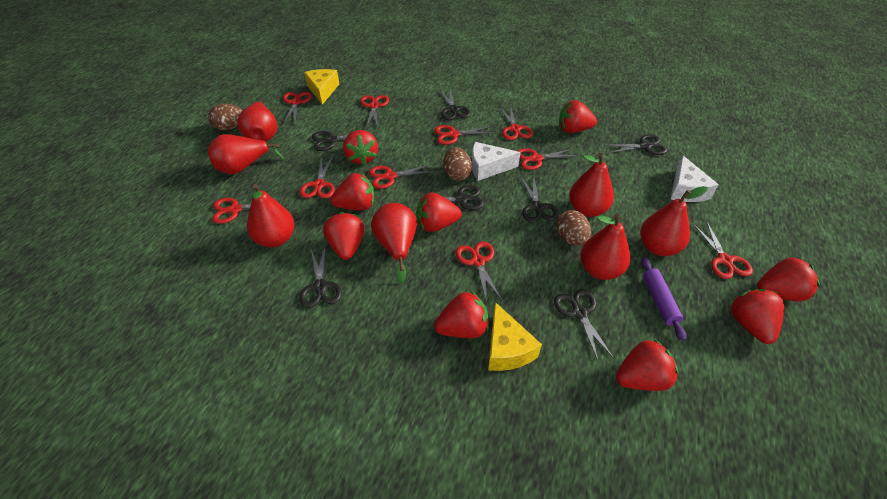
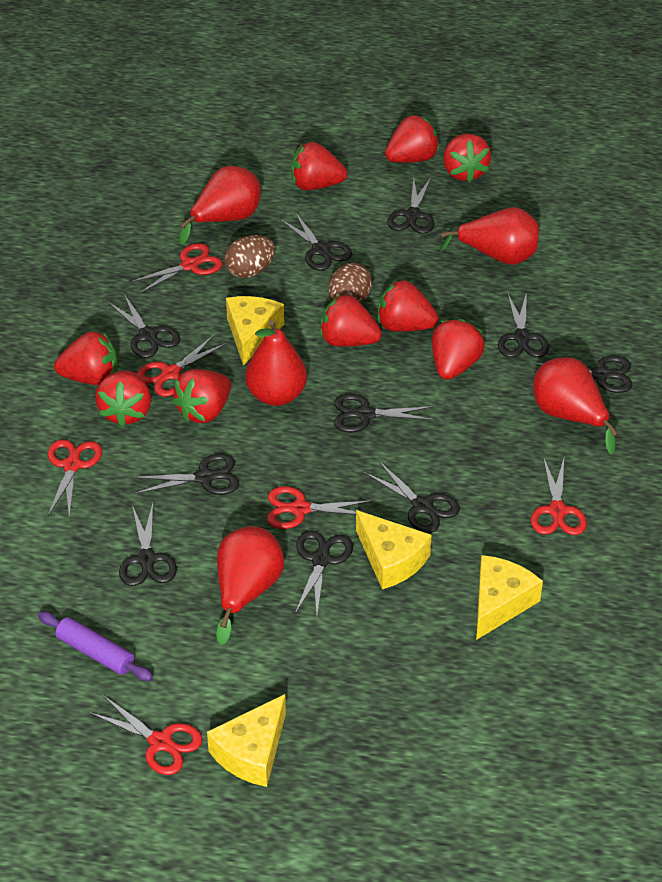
black scissors: 7 -> 10
brown egg: 3 -> 2
red pear: 7 -> 5
red scissors: 10 -> 6
white cheese: 2 -> 0
yellow cheese: 2 -> 4

